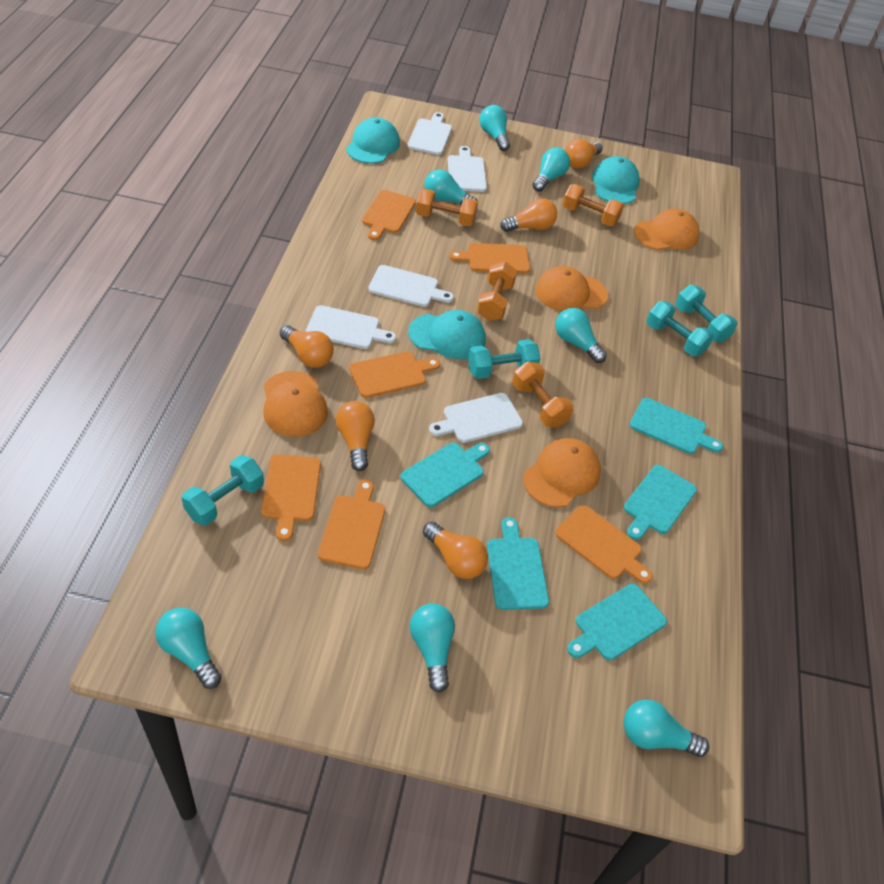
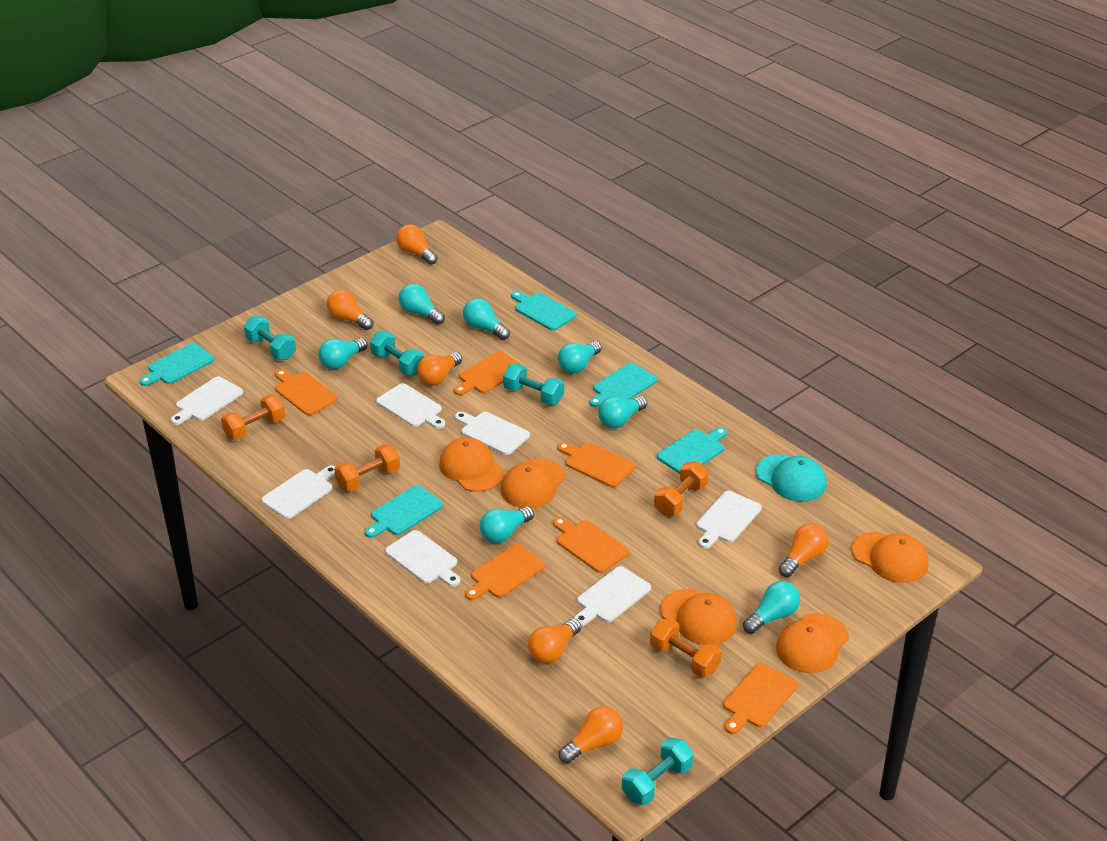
orange cap: 4 -> 5
orange light bulb: 5 -> 6
turquoise cap: 3 -> 1
white cutting board: 5 -> 7

